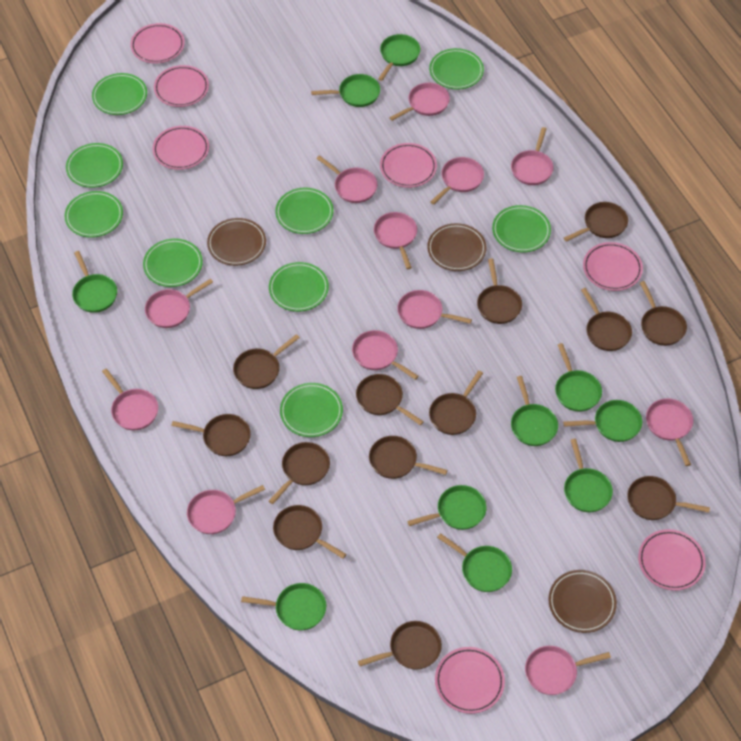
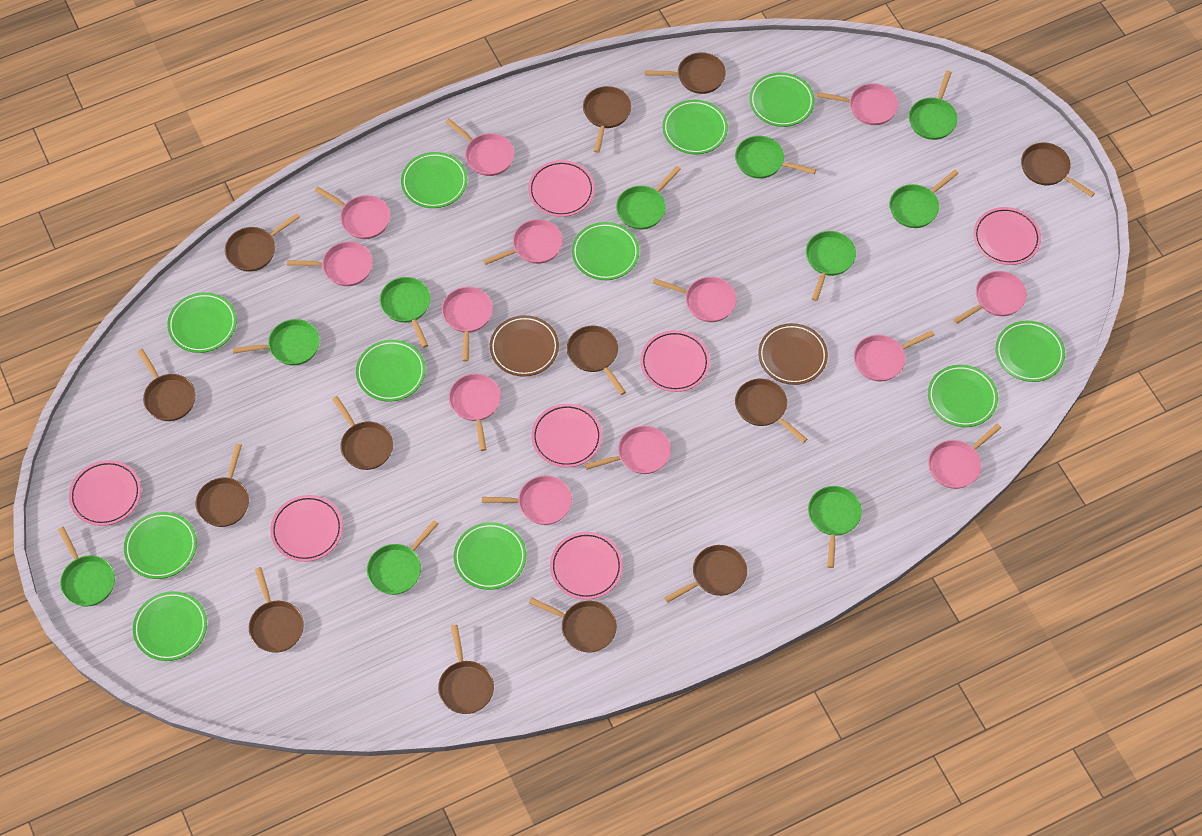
brown plate: 3 -> 2
green plate: 9 -> 11
pink pan: 12 -> 13

